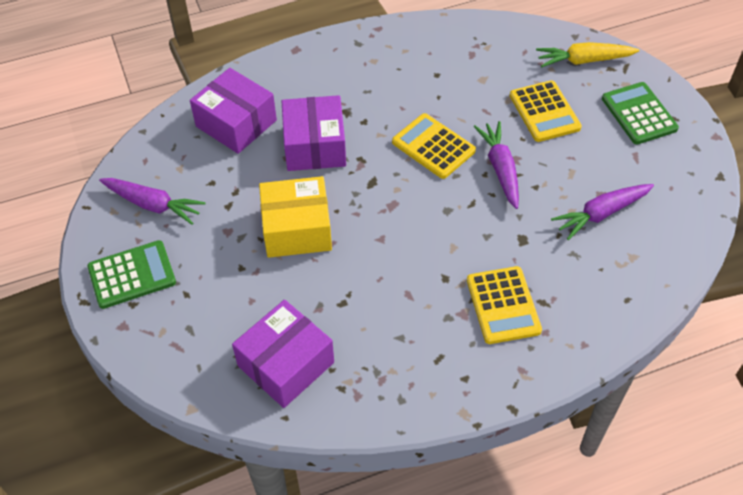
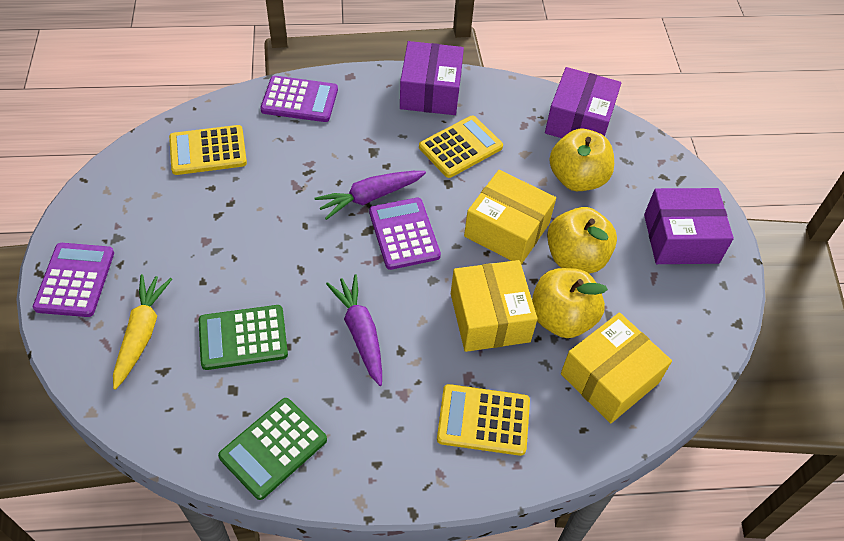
purple calculator: 0 -> 3
purple carrot: 3 -> 2
yellow apple: 0 -> 3
yellow box: 1 -> 3

